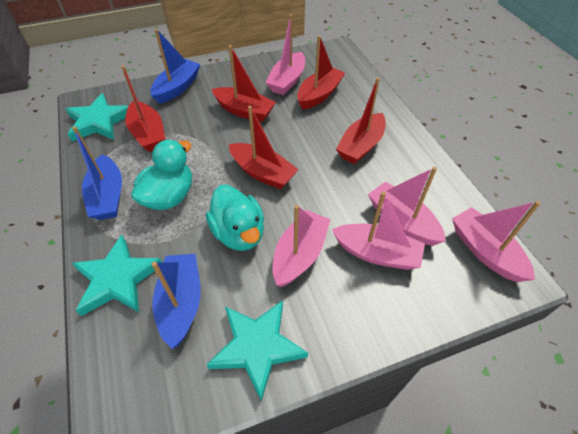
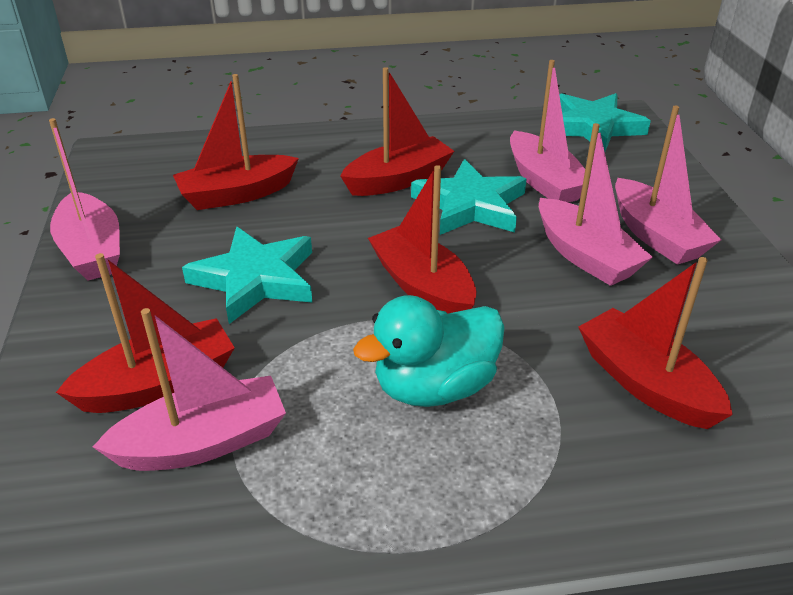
blue boat: 3 -> 0
turquoise duck: 2 -> 1

